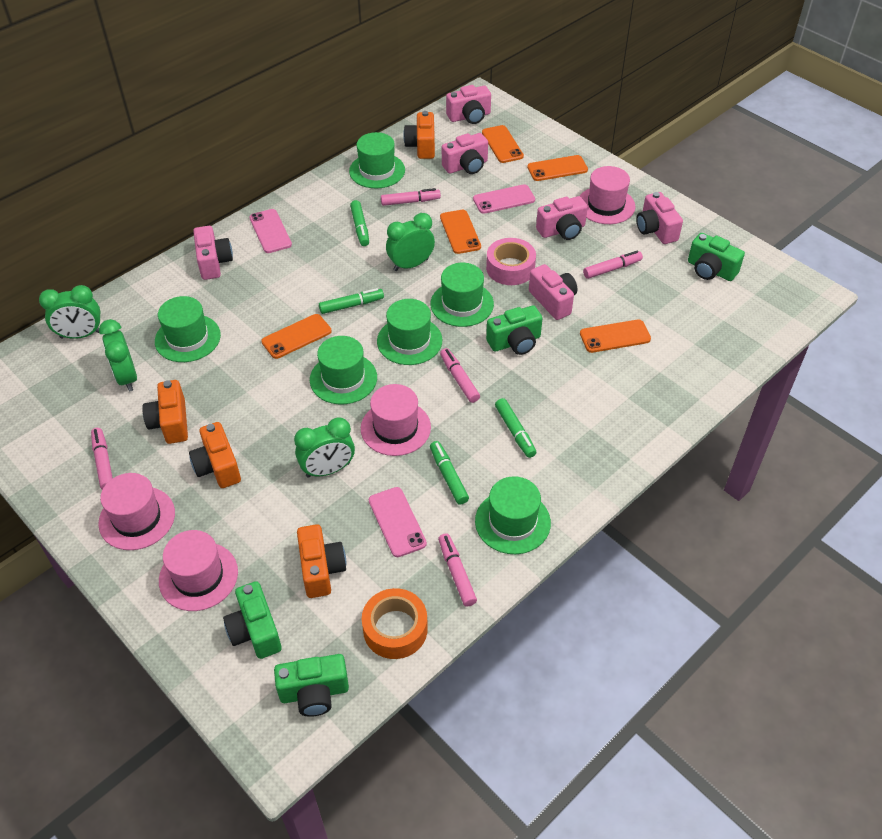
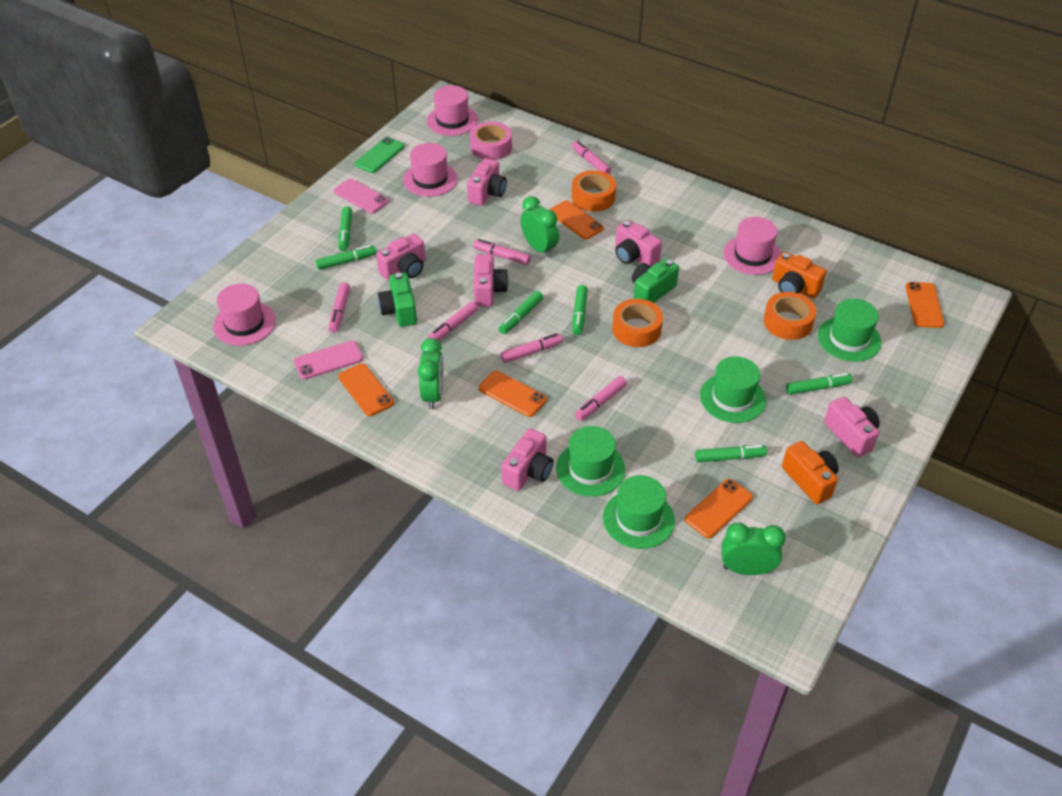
green camera: 4 -> 2
green clock: 4 -> 3
green hat: 6 -> 4
green marker: 4 -> 6
green phone: 0 -> 1
orange camera: 4 -> 2
orange tape: 1 -> 3
pink marker: 5 -> 6
pink phone: 3 -> 2

